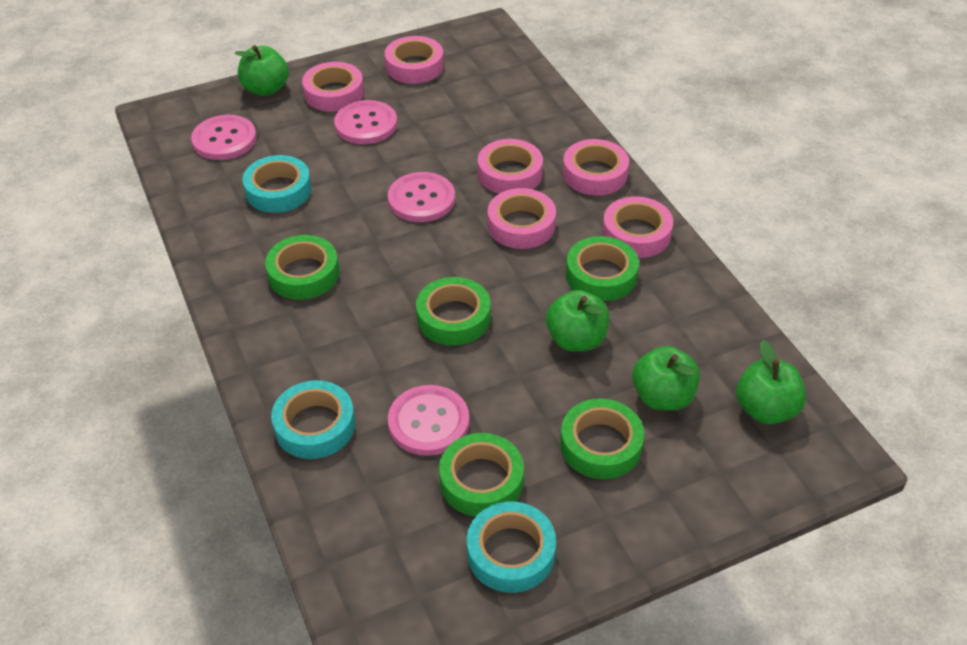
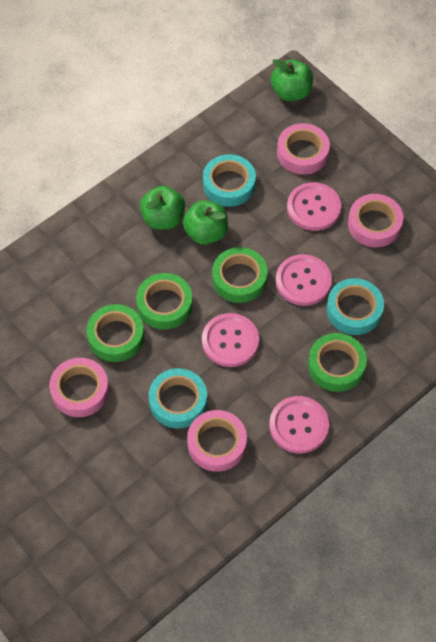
green apple: 4 -> 3
green tape: 5 -> 4
pink tape: 6 -> 4

